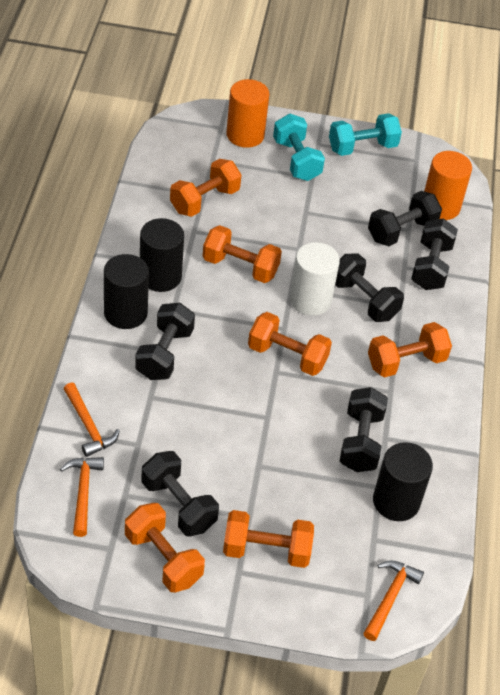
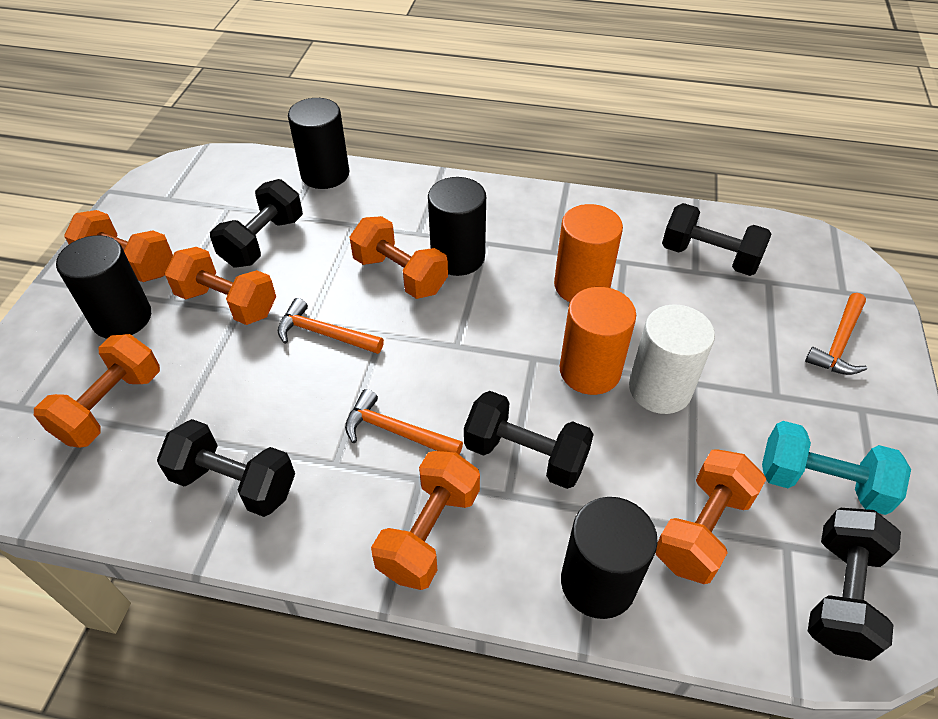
black cylinder: 3 -> 4
black dumbbell: 6 -> 5
turquoise dumbbell: 2 -> 1

